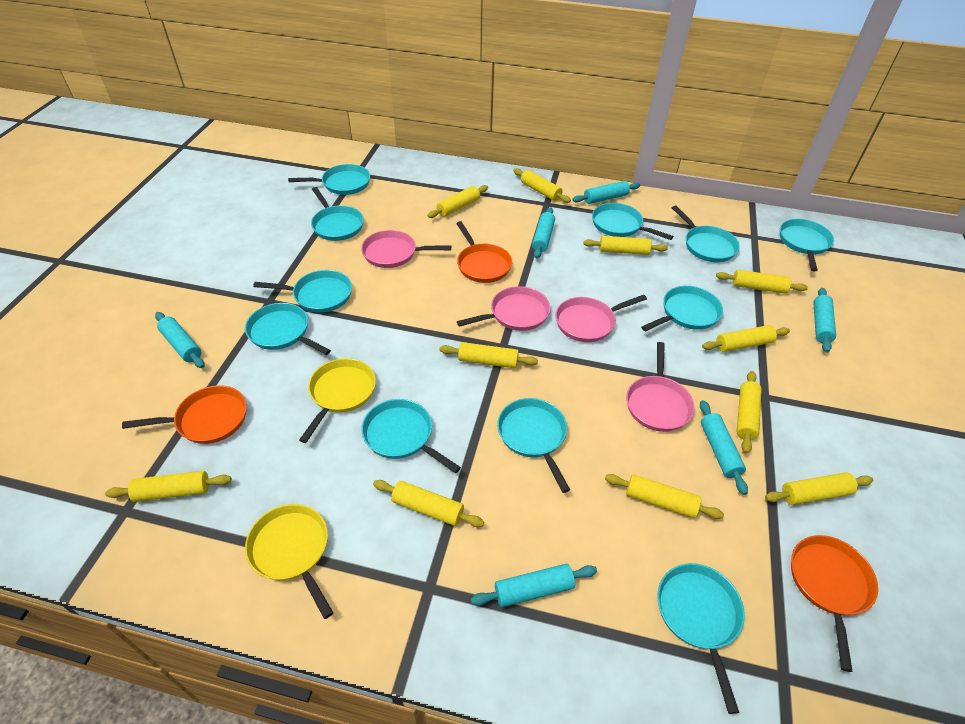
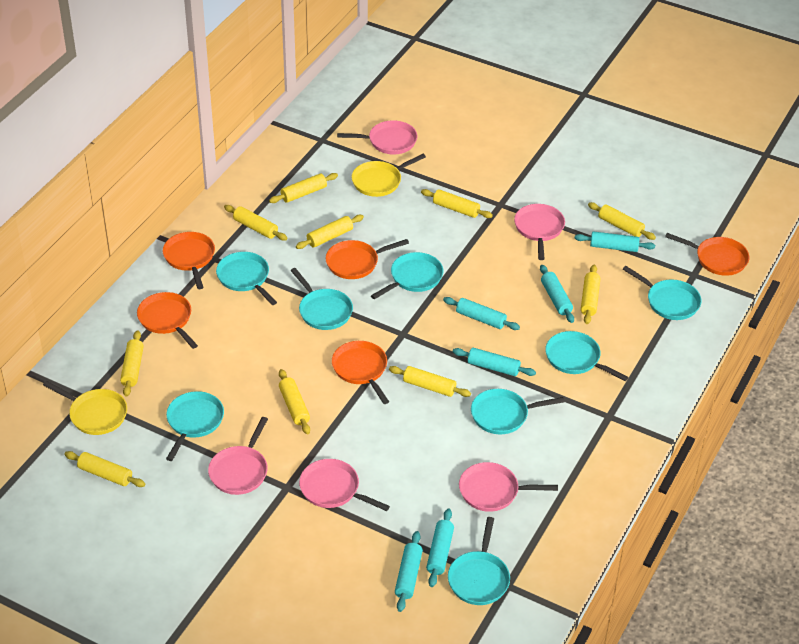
orange pan: 3 -> 5
pink pan: 4 -> 5
turquoise pan: 11 -> 8
yellow rolling pin: 11 -> 10

